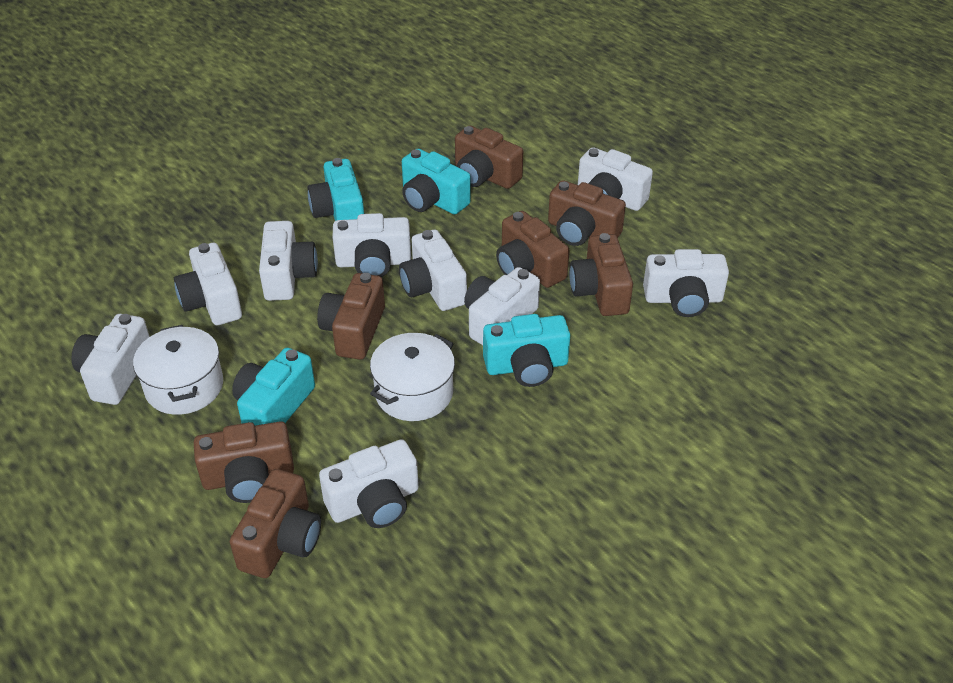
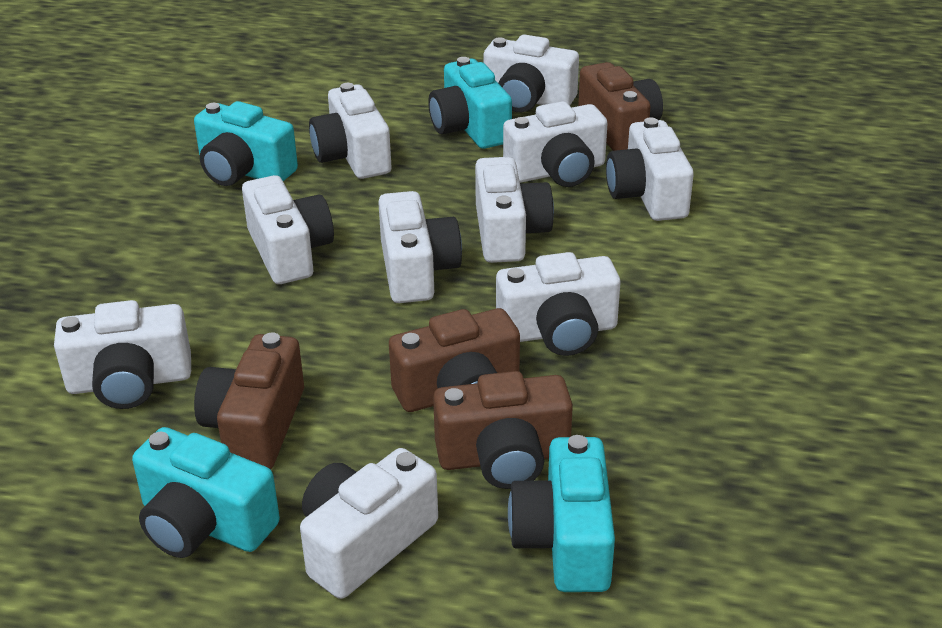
brown camera: 7 -> 4
white camera: 9 -> 10
white pot: 2 -> 0

